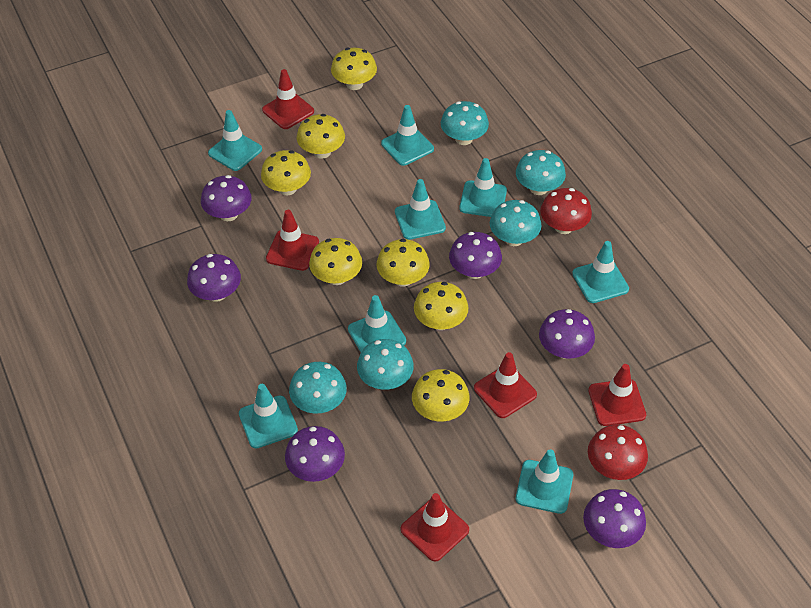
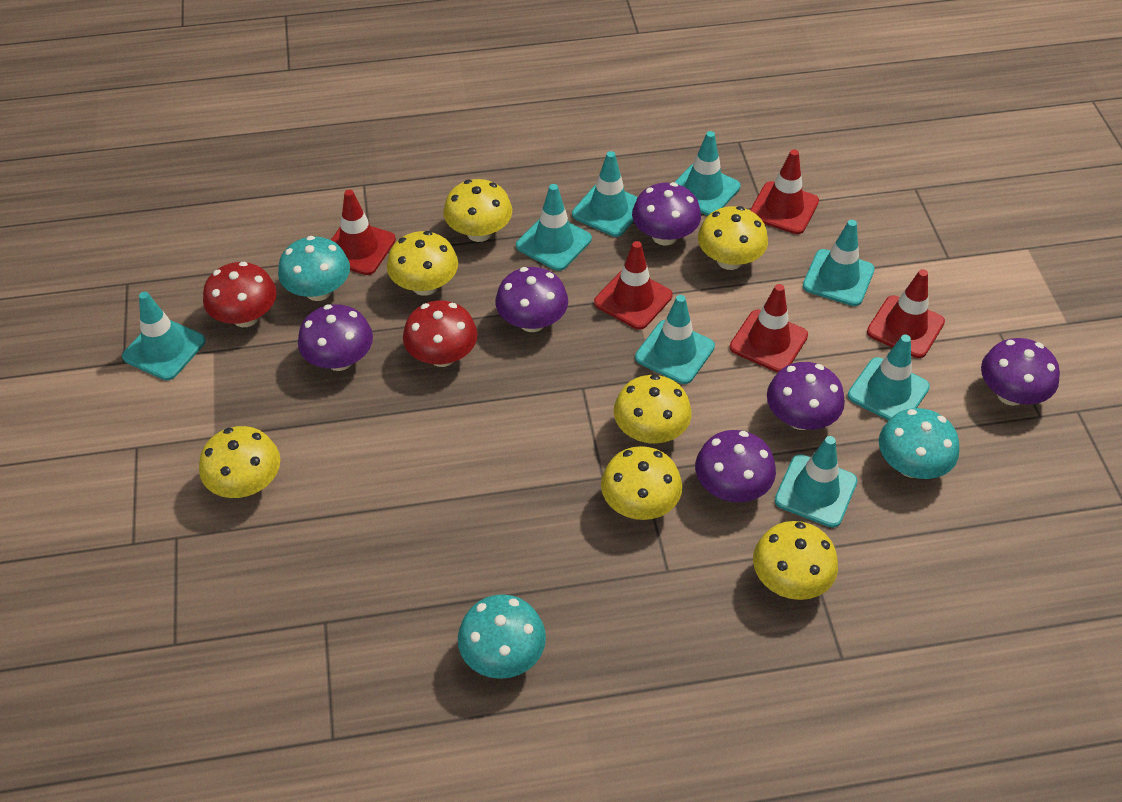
turquoise mushroom: 5 -> 3

